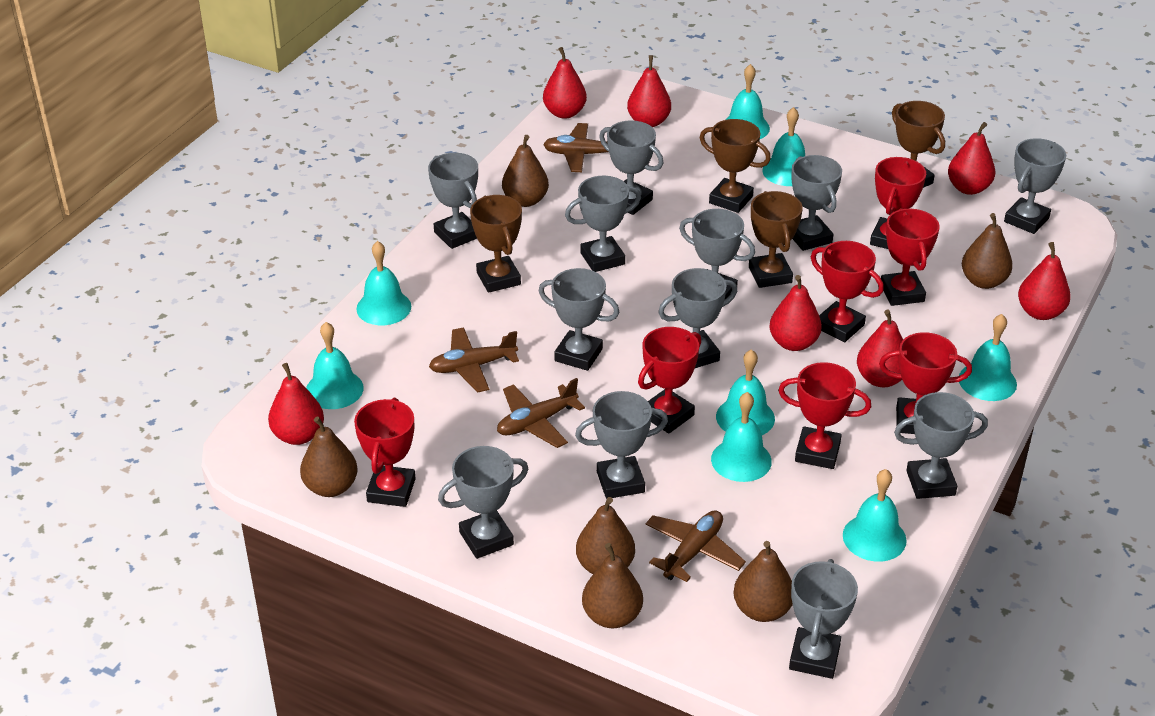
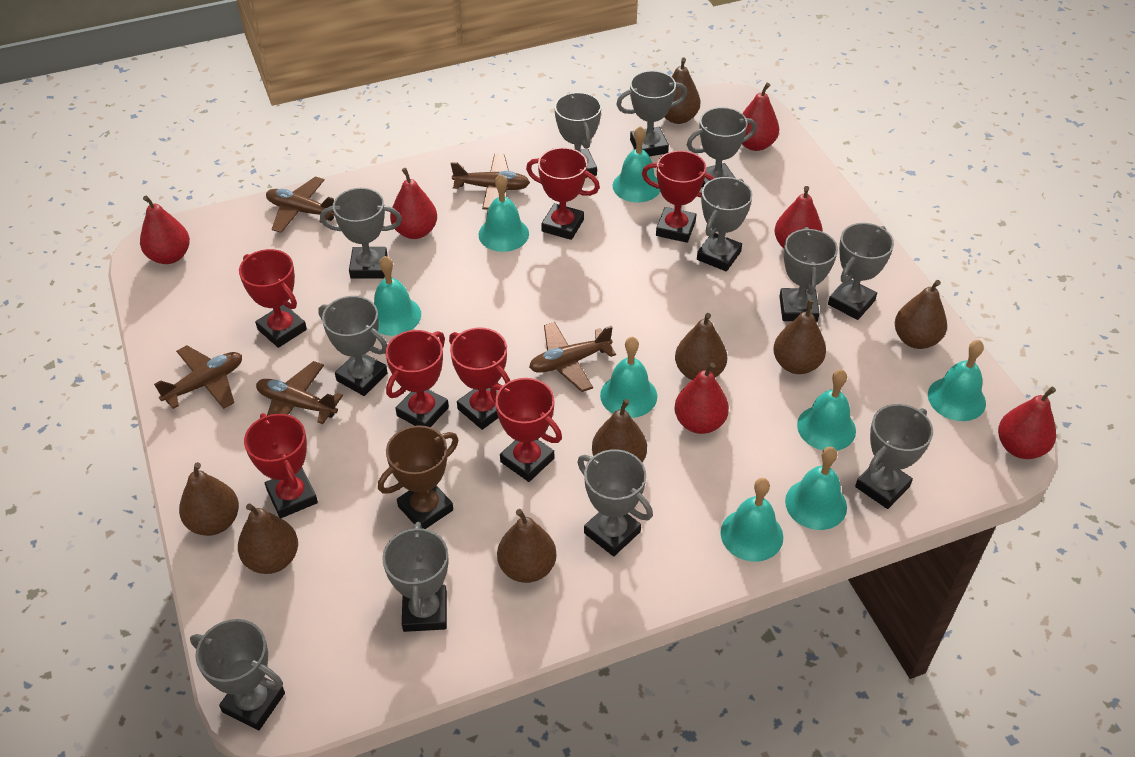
brown pear: 6 -> 8
brown plane: 4 -> 5
brown trophy: 4 -> 1
red pear: 7 -> 6

